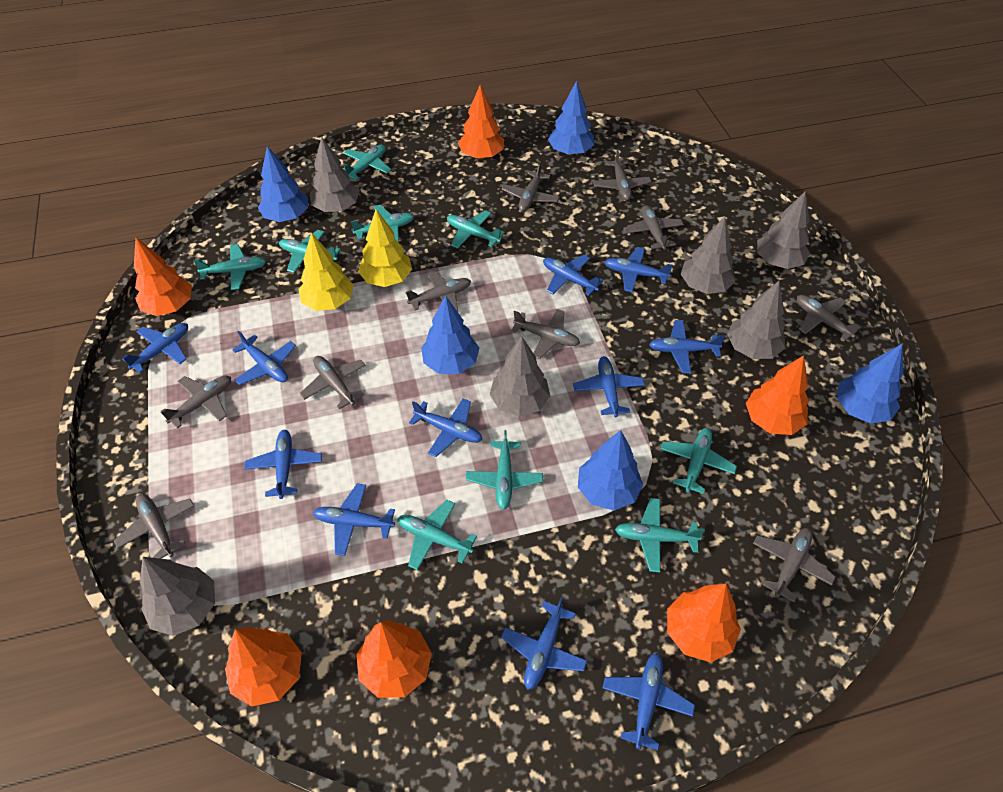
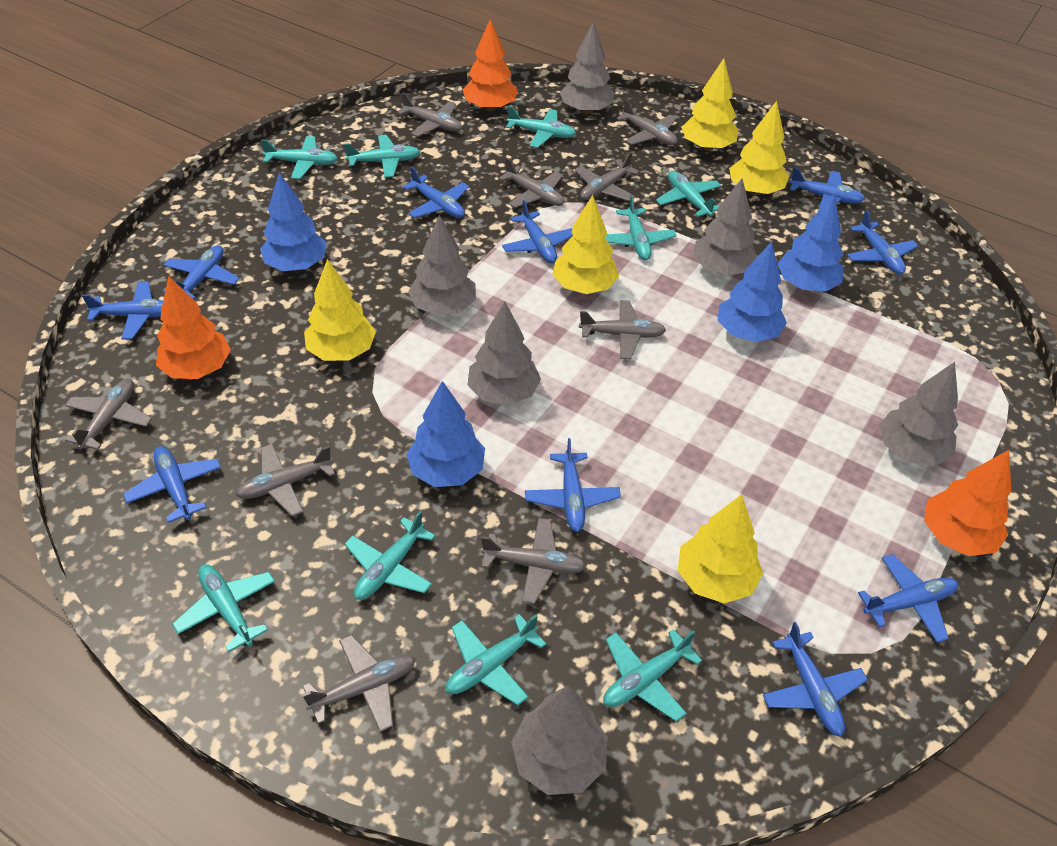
blue plane: 11 -> 10
blue tree: 5 -> 4
grey plane: 10 -> 9
orange tree: 6 -> 3
yellow tree: 2 -> 5

